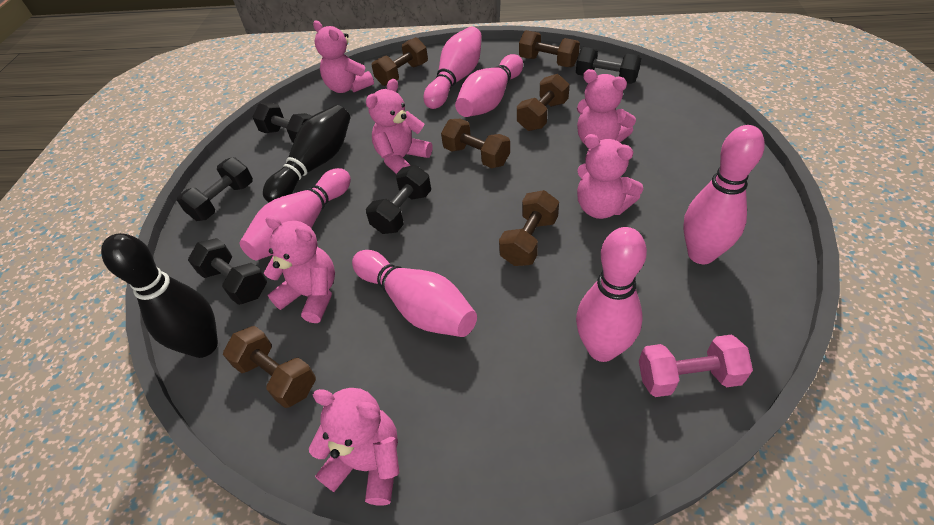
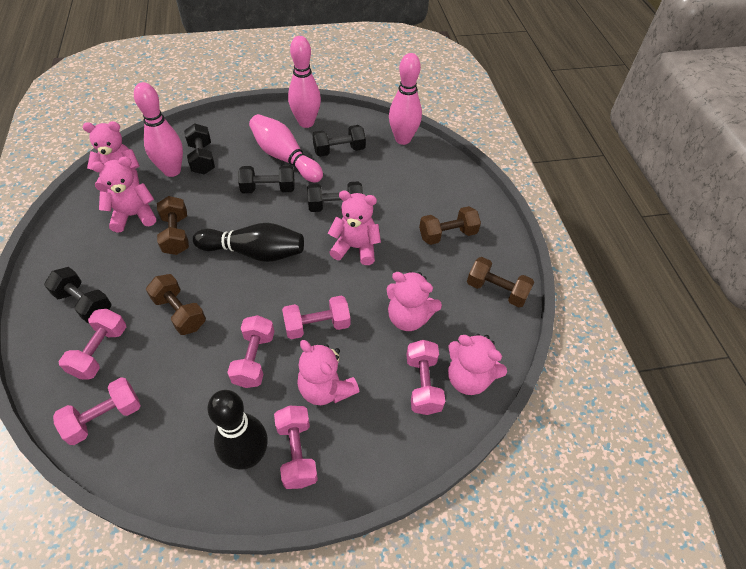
brown dumbbell: 6 -> 4
pink bowling pin: 6 -> 4
pink dumbbell: 1 -> 6

